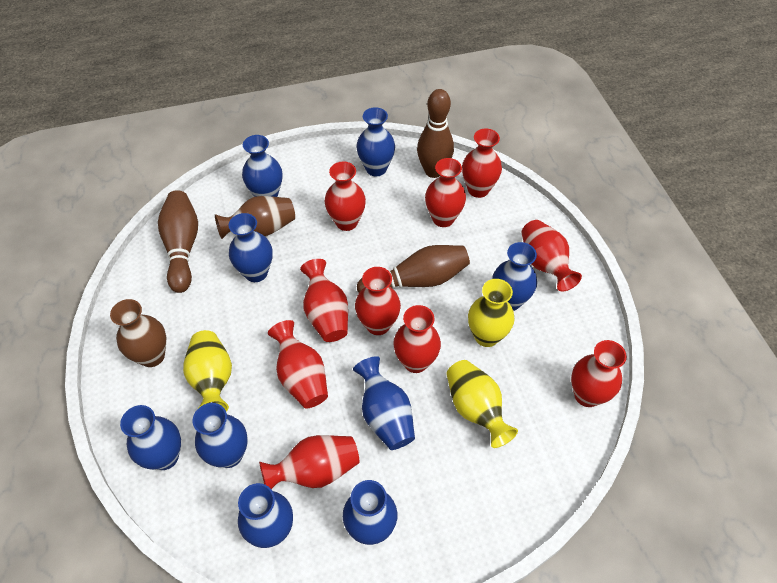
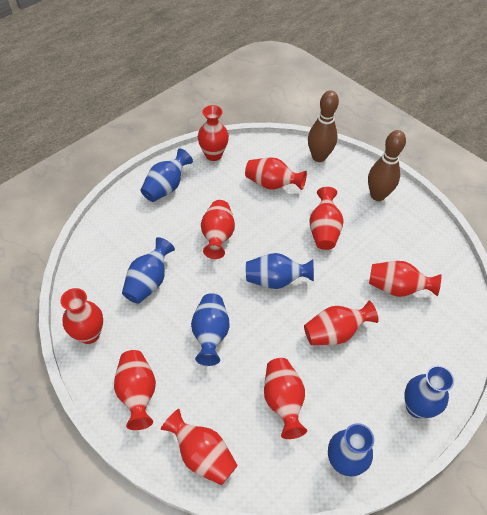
blue vase: 9 -> 6
brown bowling pin: 3 -> 2
brown vase: 2 -> 0
yellow vase: 3 -> 0

